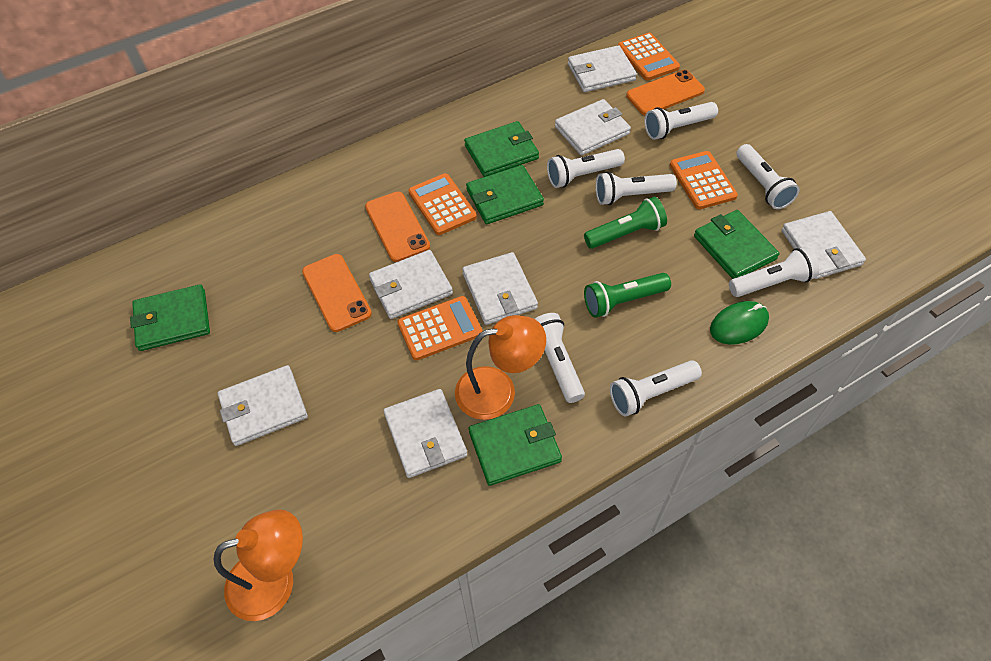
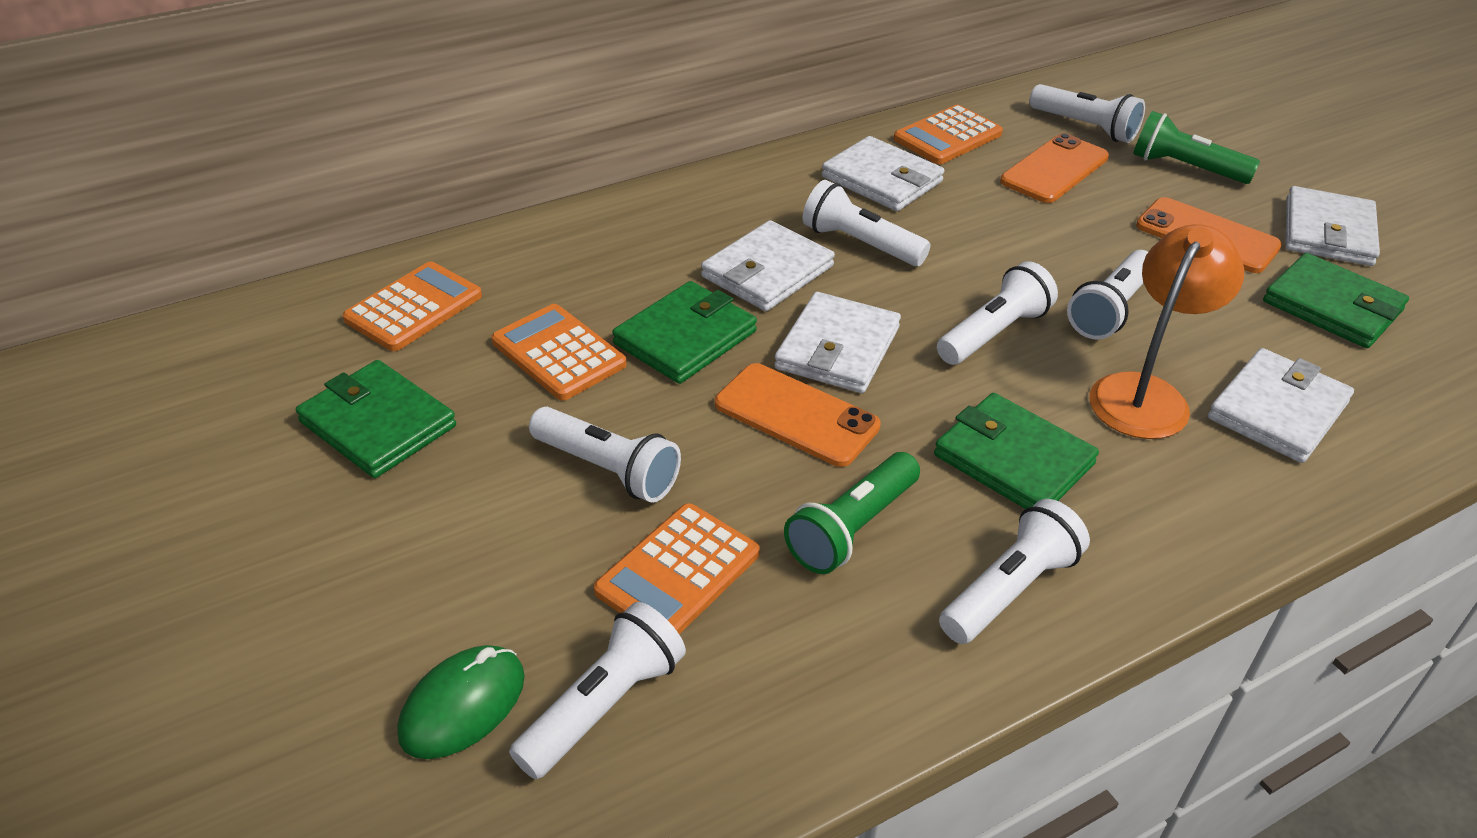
green wallet: 5 -> 4
orange lamp: 2 -> 1
white wallet: 7 -> 5

